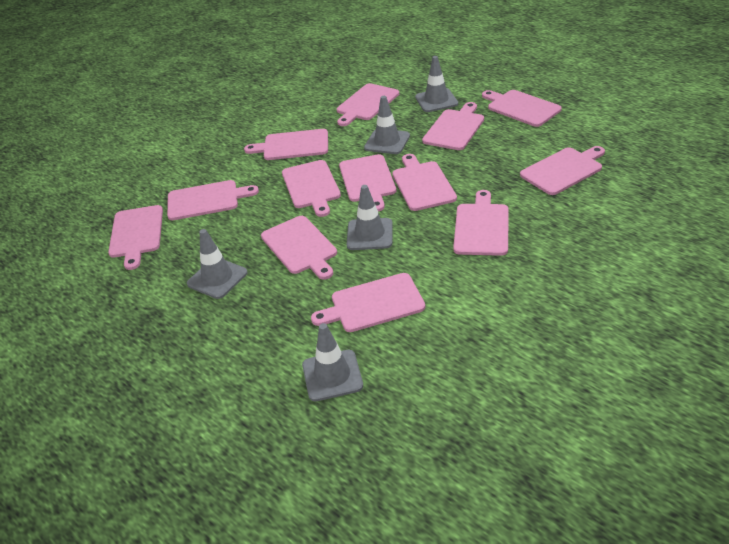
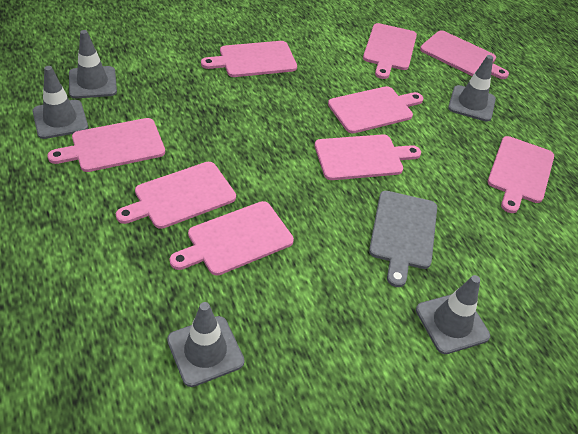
grey cutting board: 0 -> 1
pink cutting board: 13 -> 9

